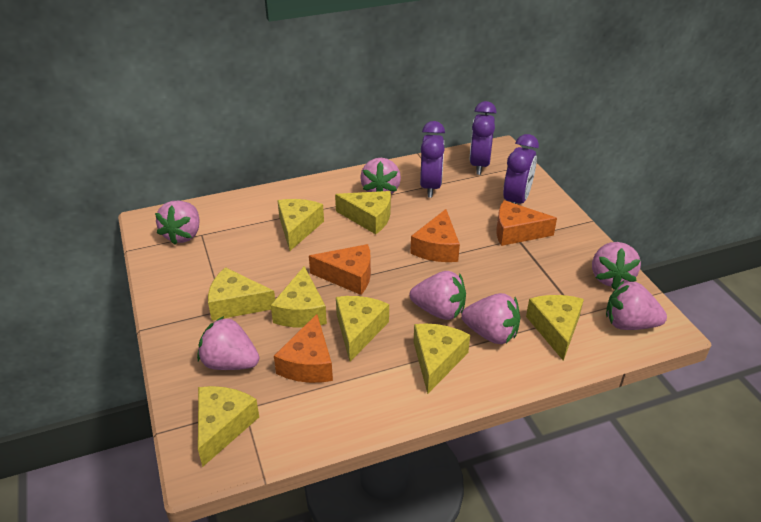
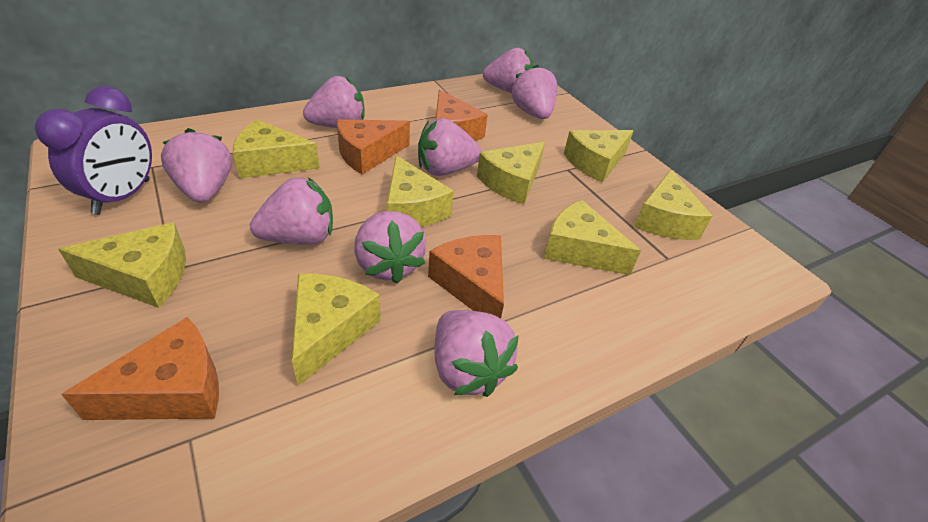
pink strawberry: 7 -> 8
purple clock: 3 -> 1

